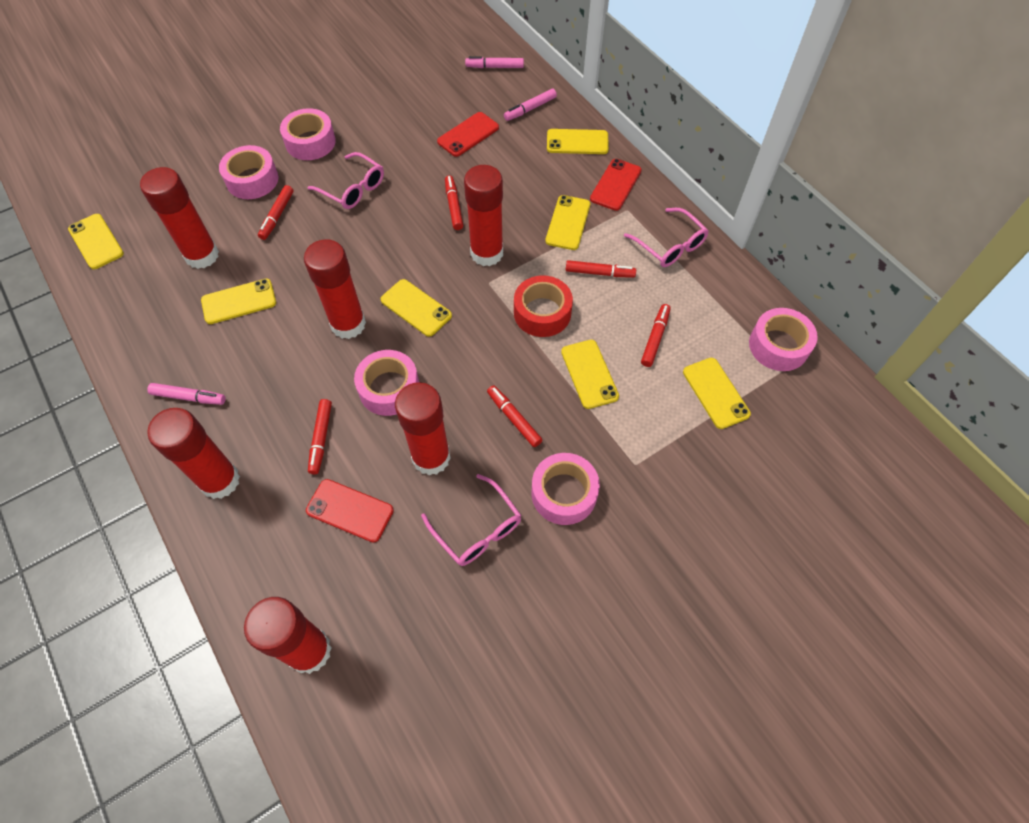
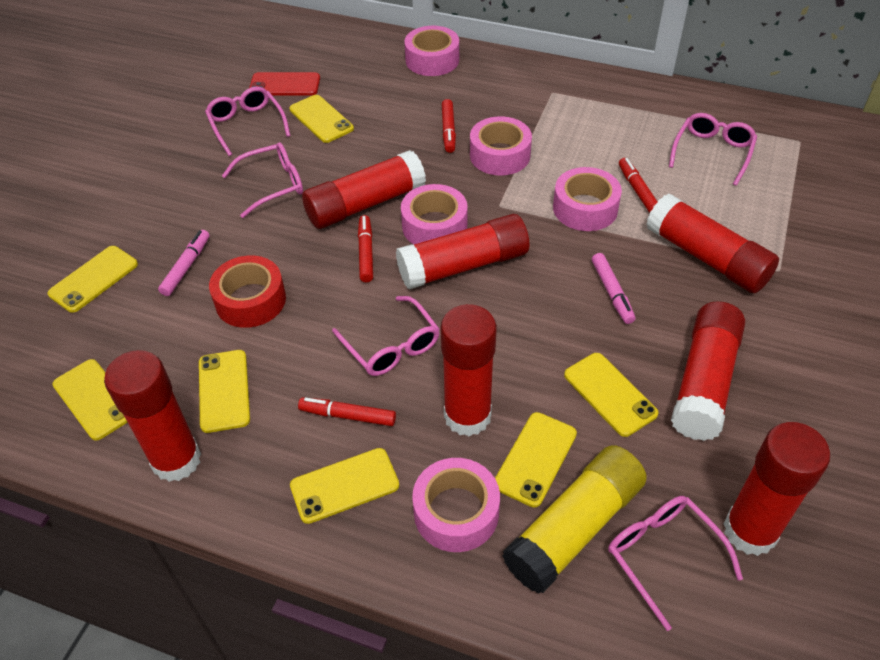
pink glasses: 3 -> 5
pink marker: 3 -> 2
red glue stick: 6 -> 7
red marker: 6 -> 4
red phone: 3 -> 1
yellow glue stick: 0 -> 1

